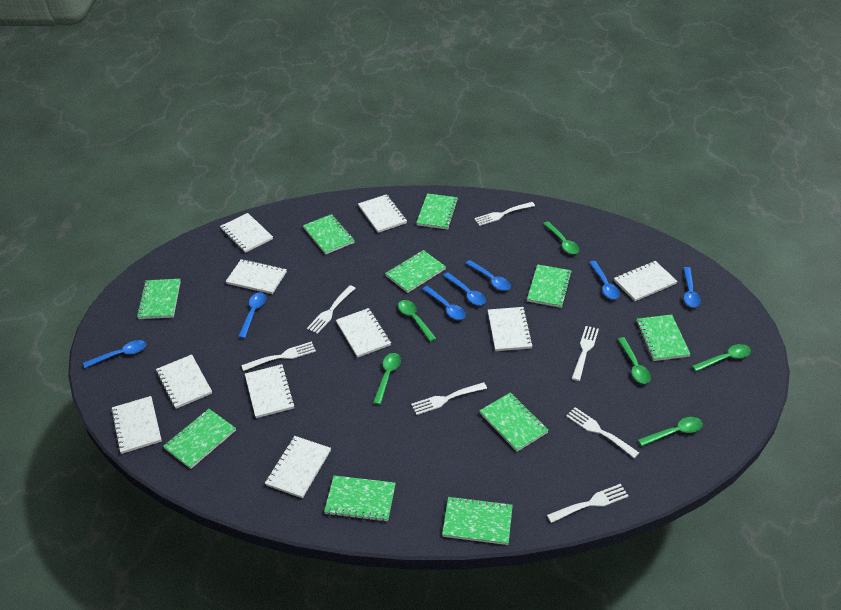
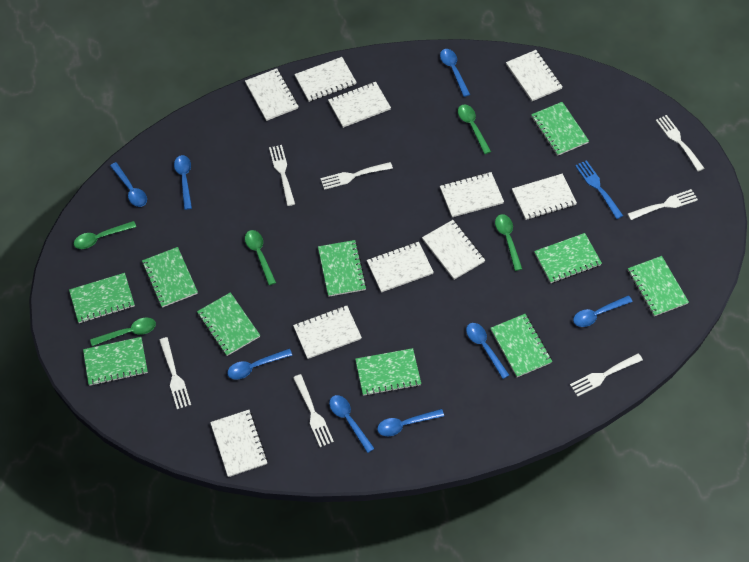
blue fork: 0 -> 1
blue spoon: 7 -> 8
green spoon: 6 -> 5

